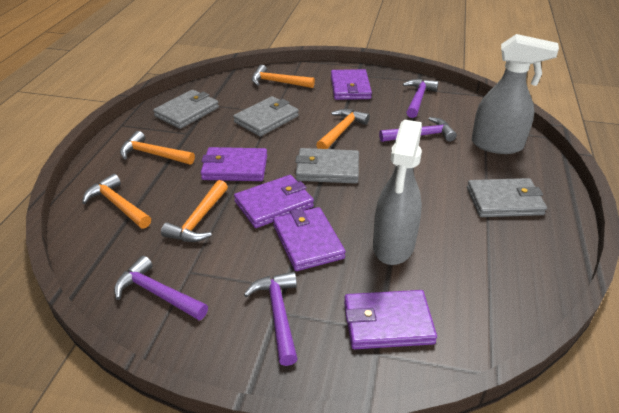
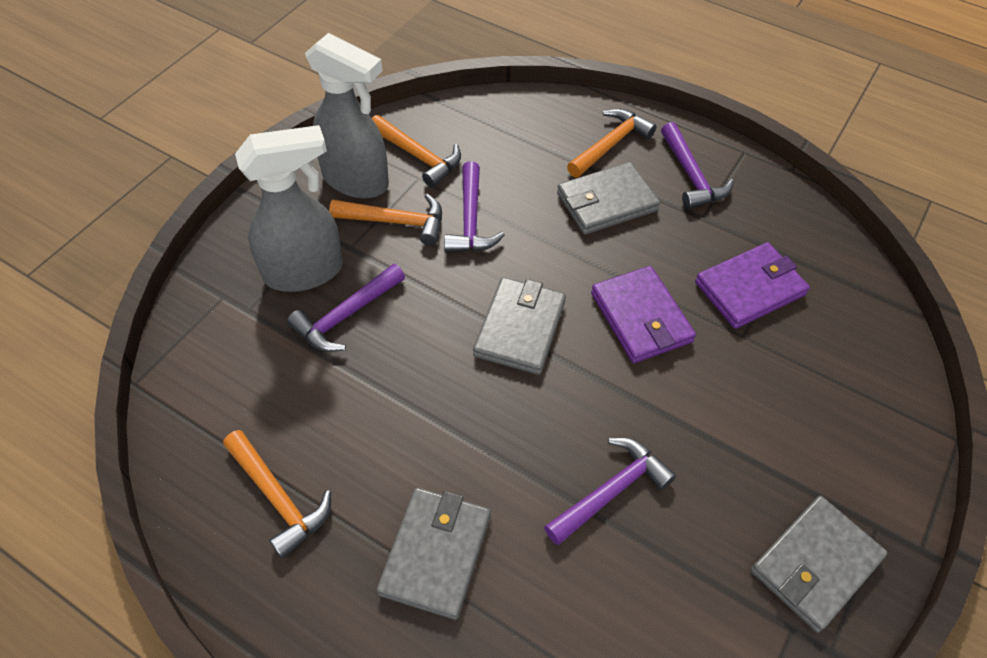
orange hammer: 5 -> 4
purple wallet: 5 -> 2

